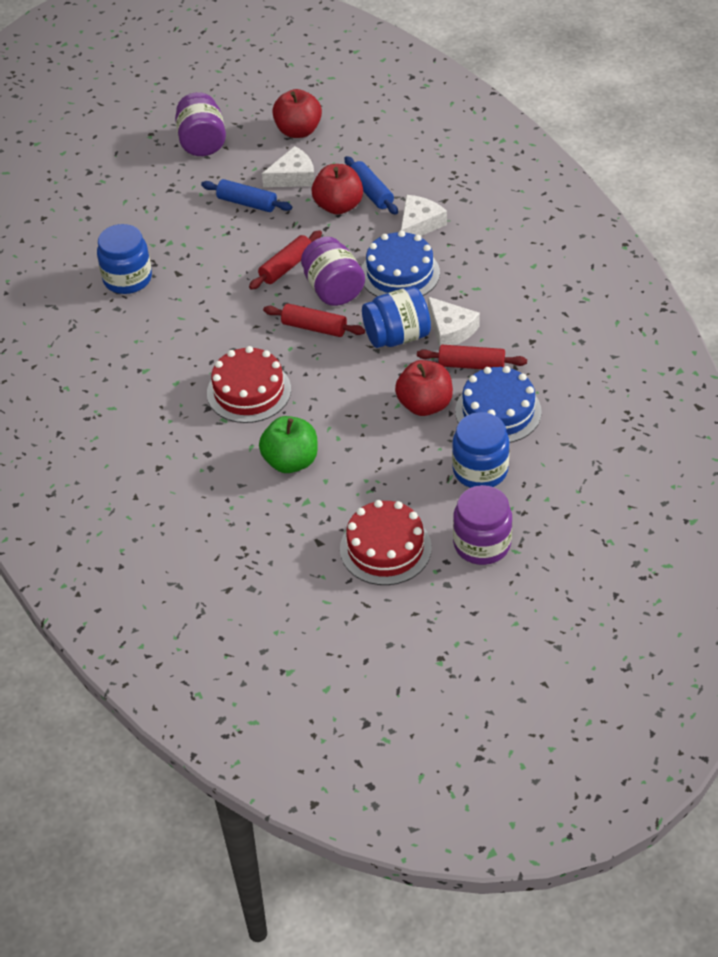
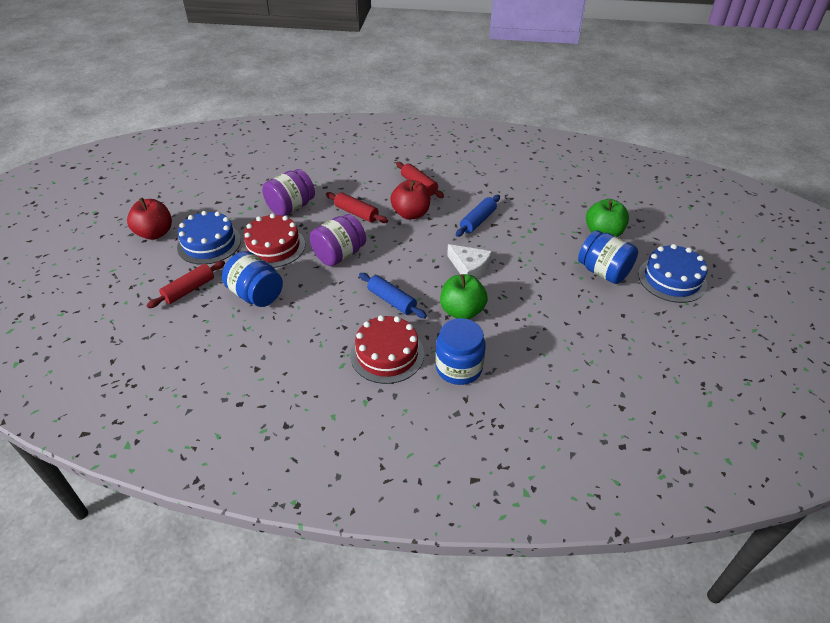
green apple: 1 -> 2
purple jar: 3 -> 2
red apple: 3 -> 2
white cheese: 3 -> 1

